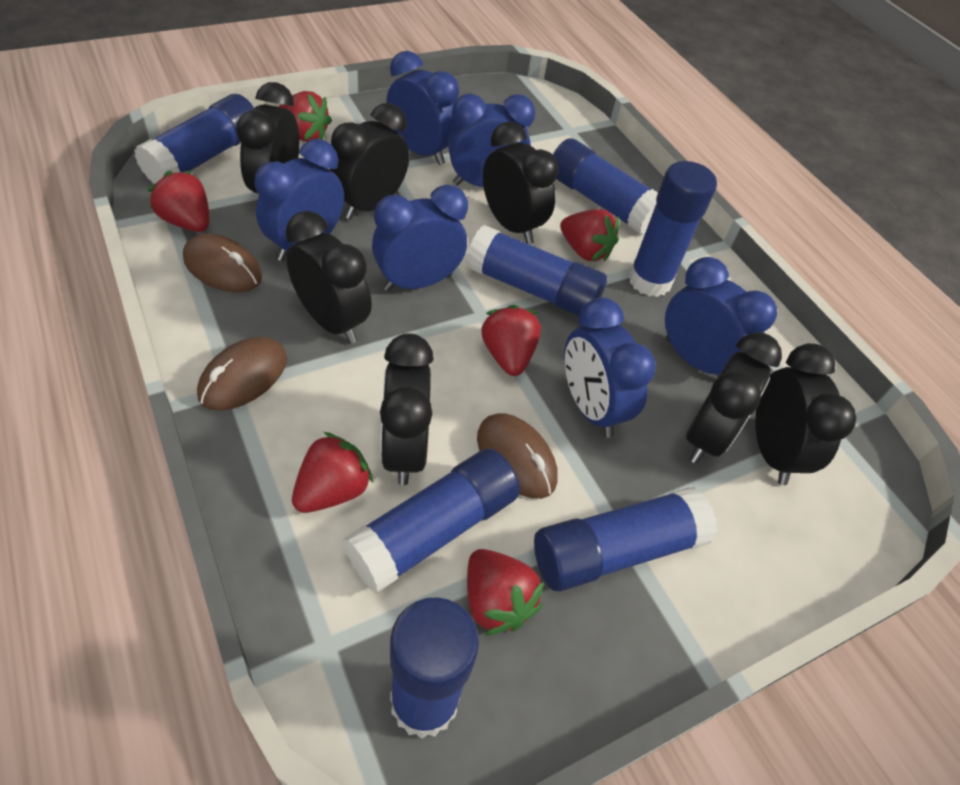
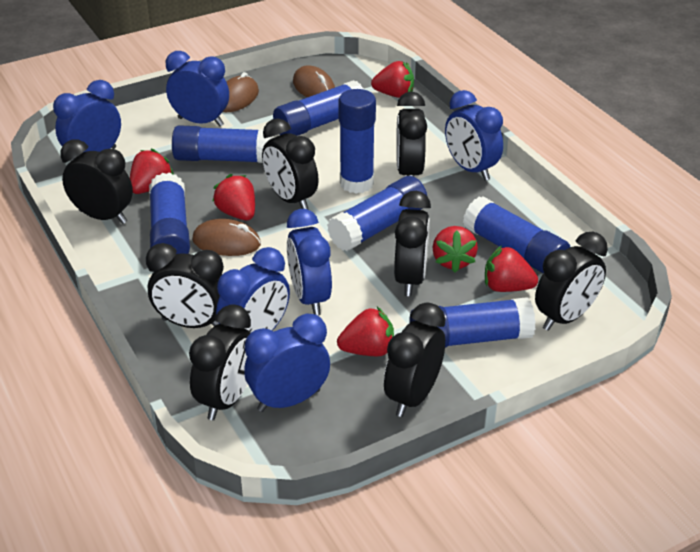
black clock: 7 -> 8

